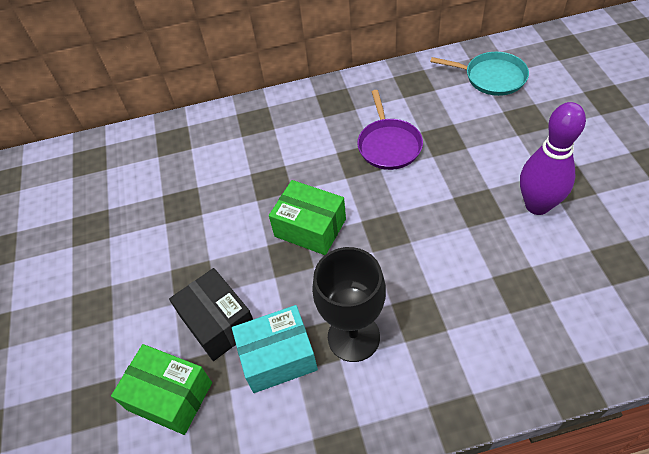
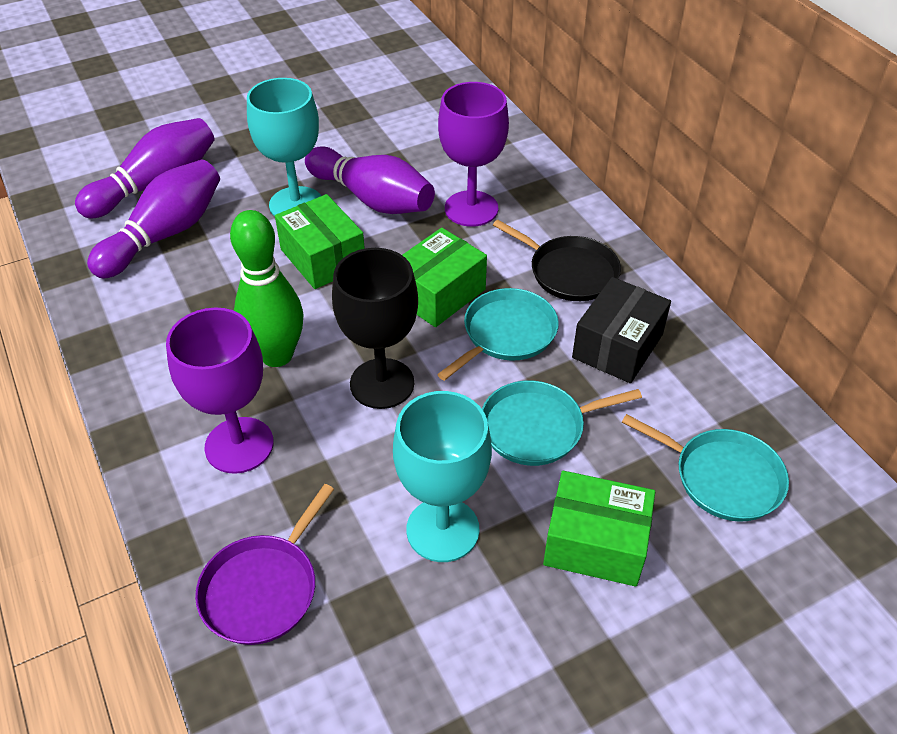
black pan: 0 -> 1
green bowling pin: 0 -> 1
green box: 2 -> 3
purple bowling pin: 1 -> 3
purple goblet: 0 -> 2
turquoise box: 1 -> 0
turquoise goblet: 0 -> 2
turquoise pan: 1 -> 3

